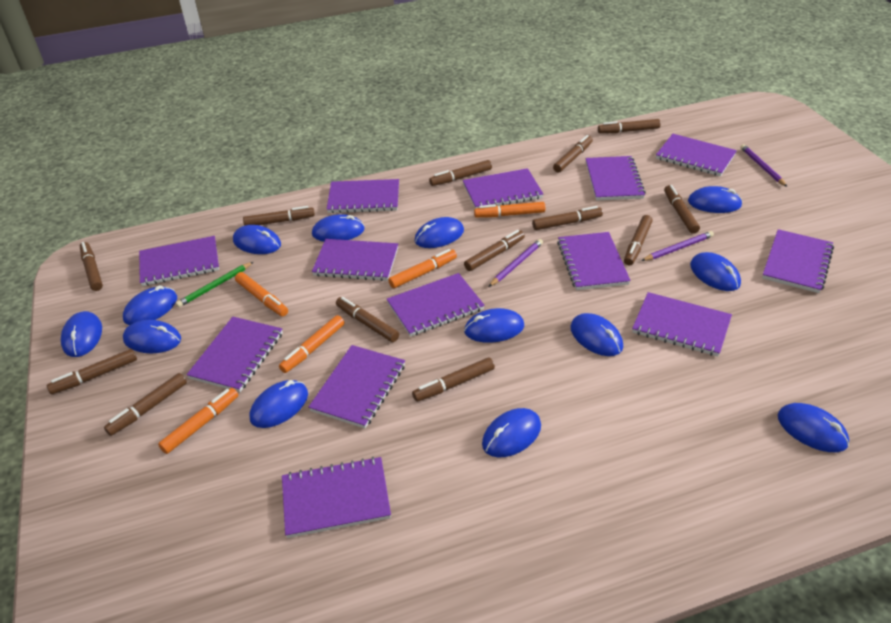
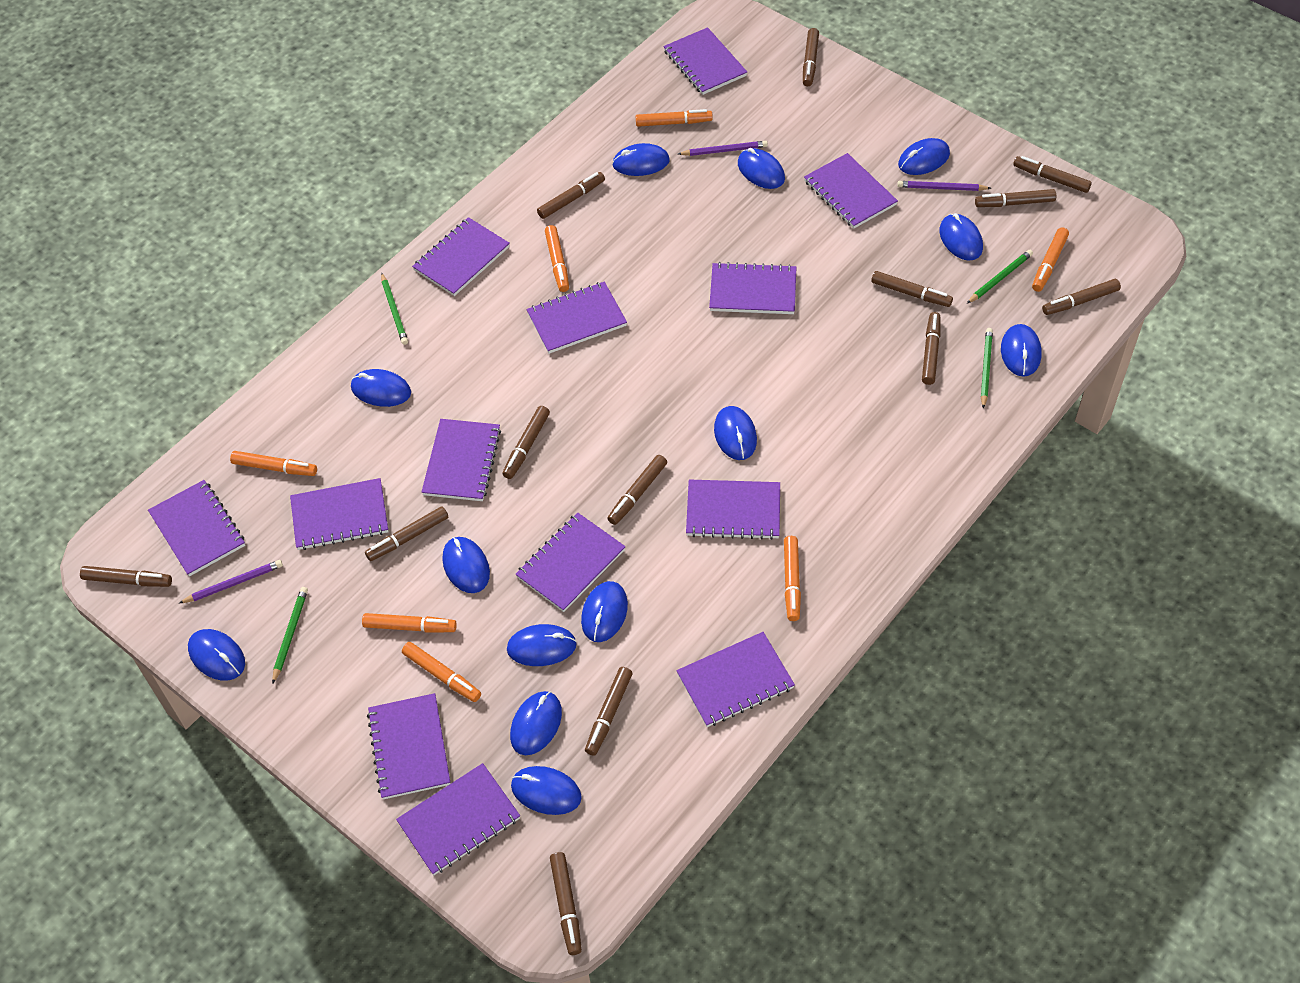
green pencil: 1 -> 4
orange marker: 5 -> 7

